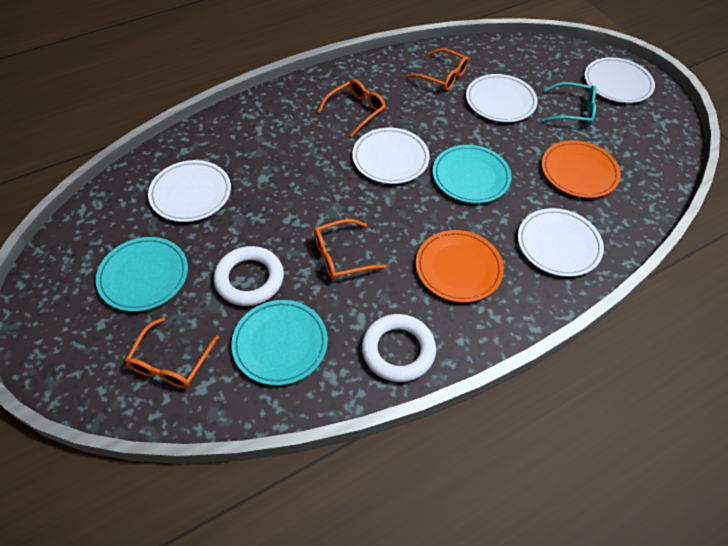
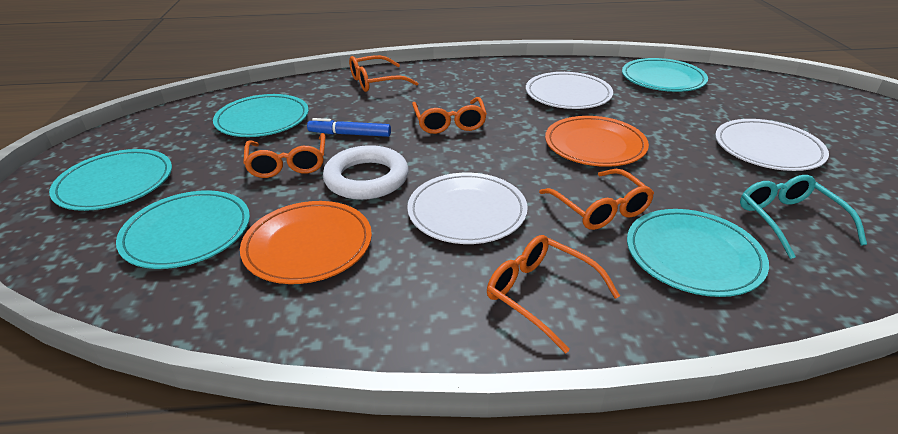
blue marker: 0 -> 1
orange glasses: 4 -> 5
turquoise plate: 3 -> 5
white plate: 5 -> 3
white ring: 2 -> 1

